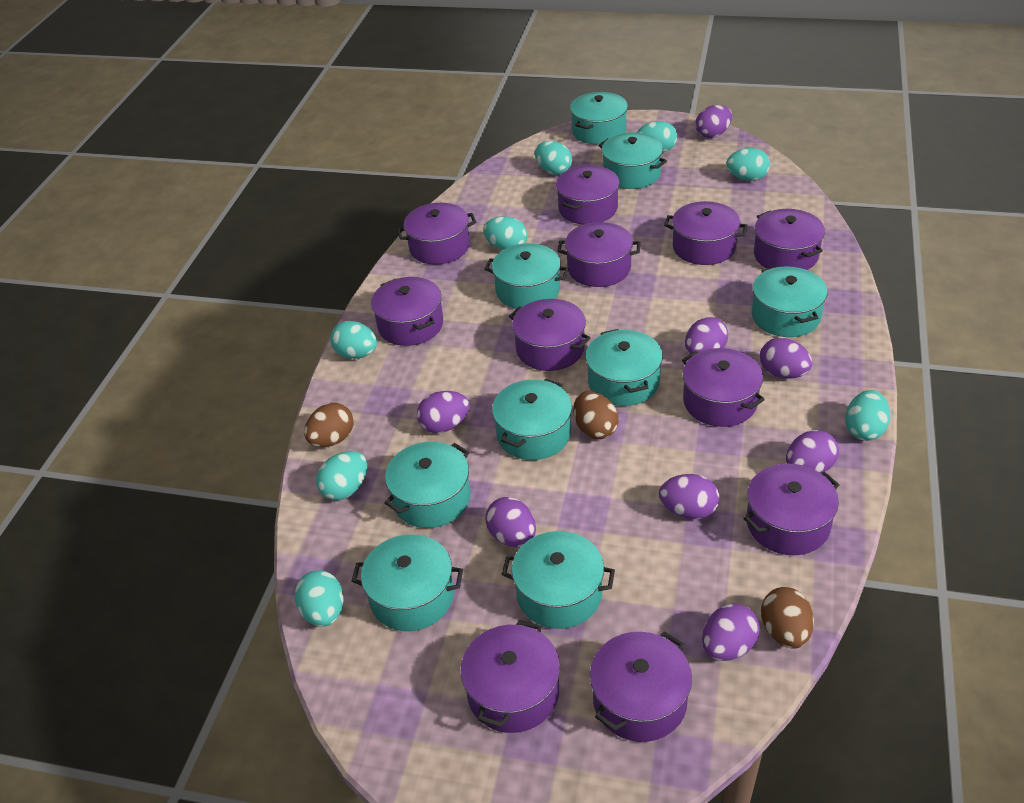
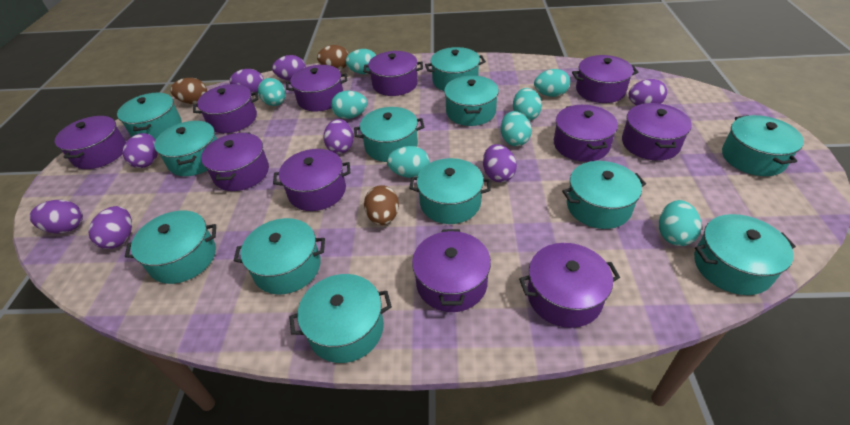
turquoise pot: 9 -> 12

